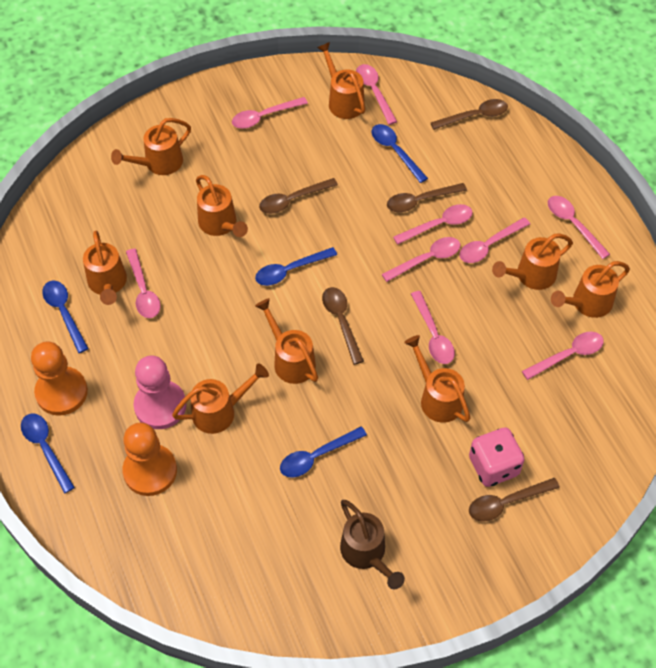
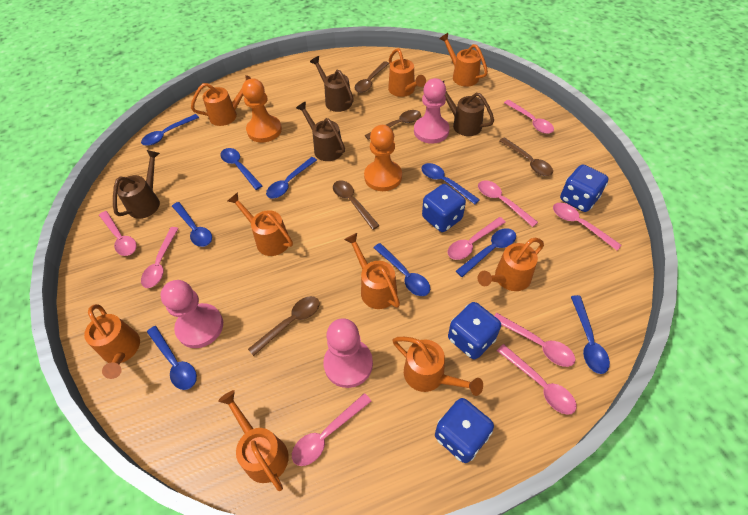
blue dice: 0 -> 4
blue spoon: 5 -> 9
brown watering can: 1 -> 4
pink dice: 1 -> 0
pink pawn: 1 -> 3

